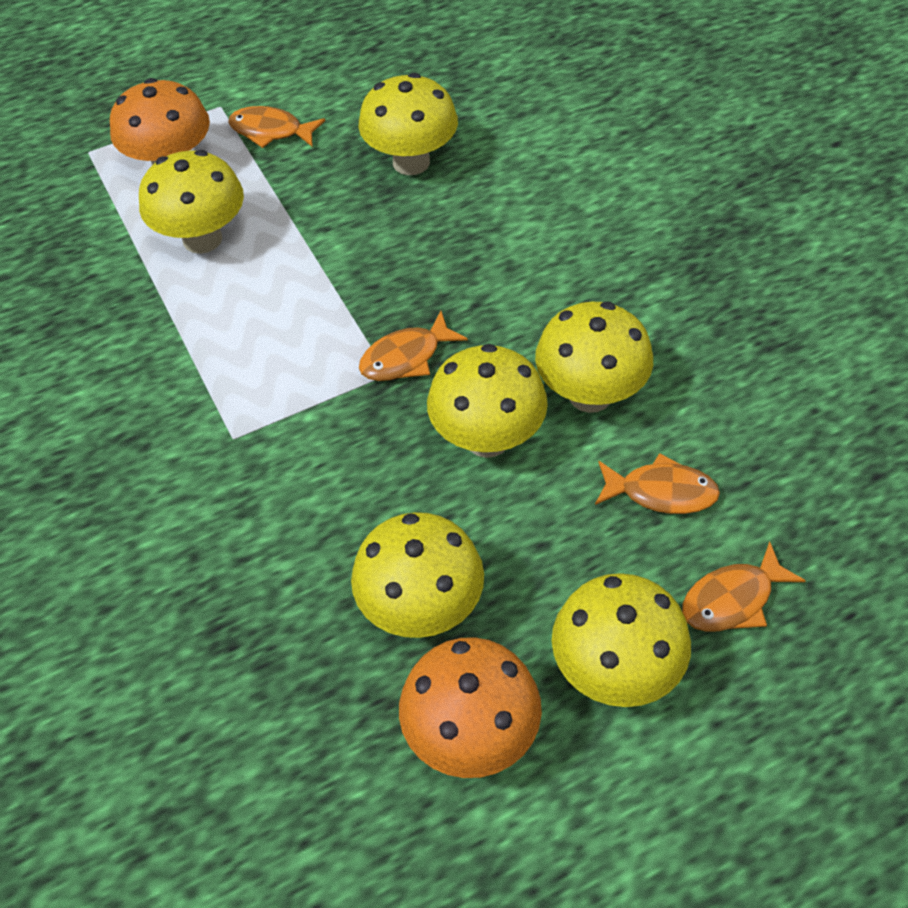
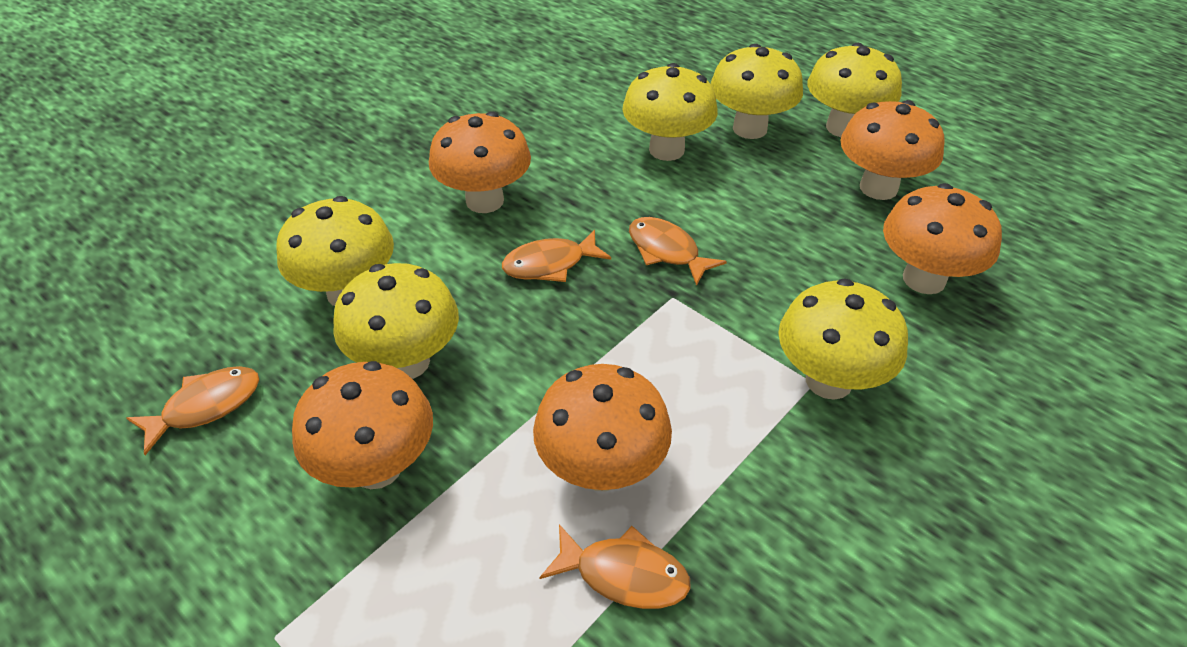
orange mushroom: 2 -> 5

